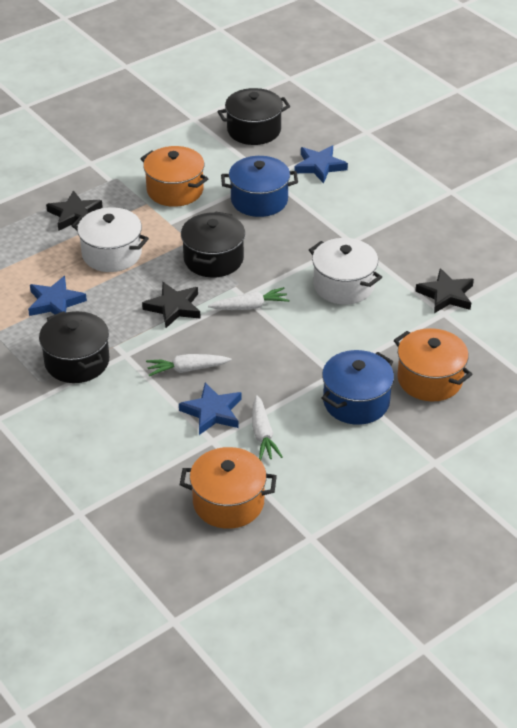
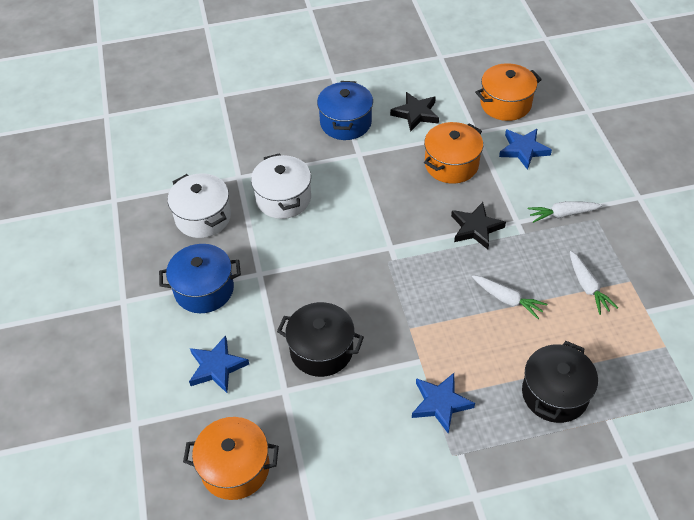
black pot: 3 -> 2
black star: 3 -> 2

